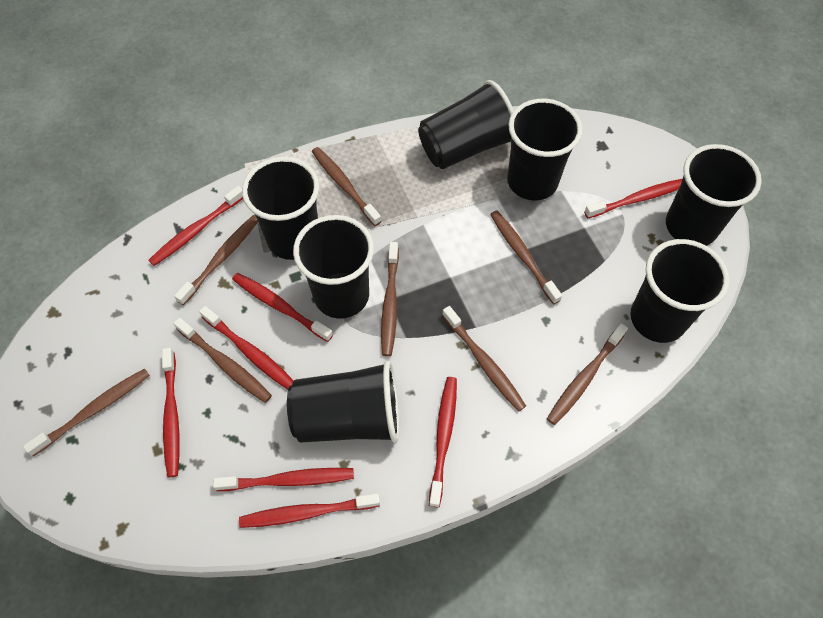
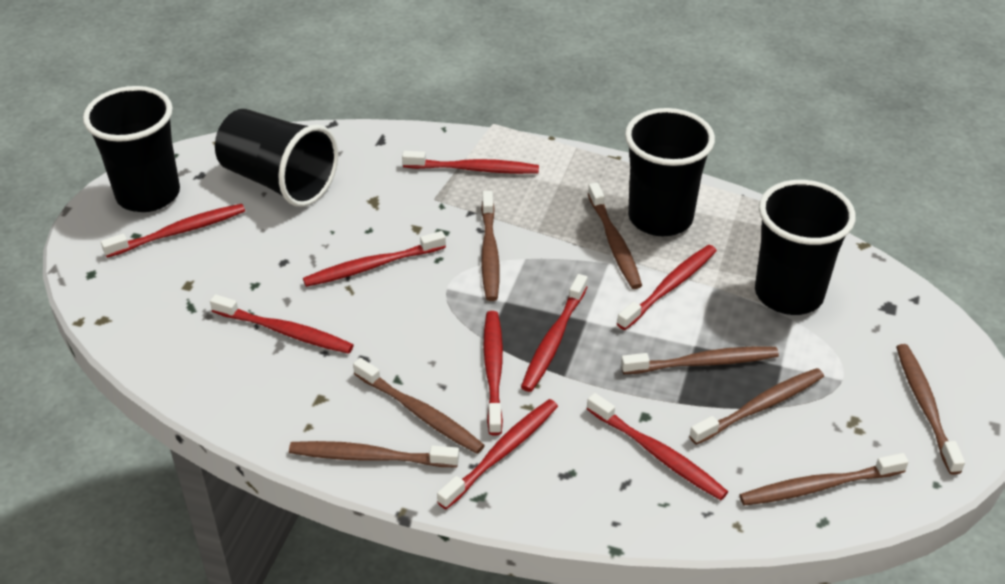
black cup: 7 -> 4
red toothbrush: 8 -> 9

